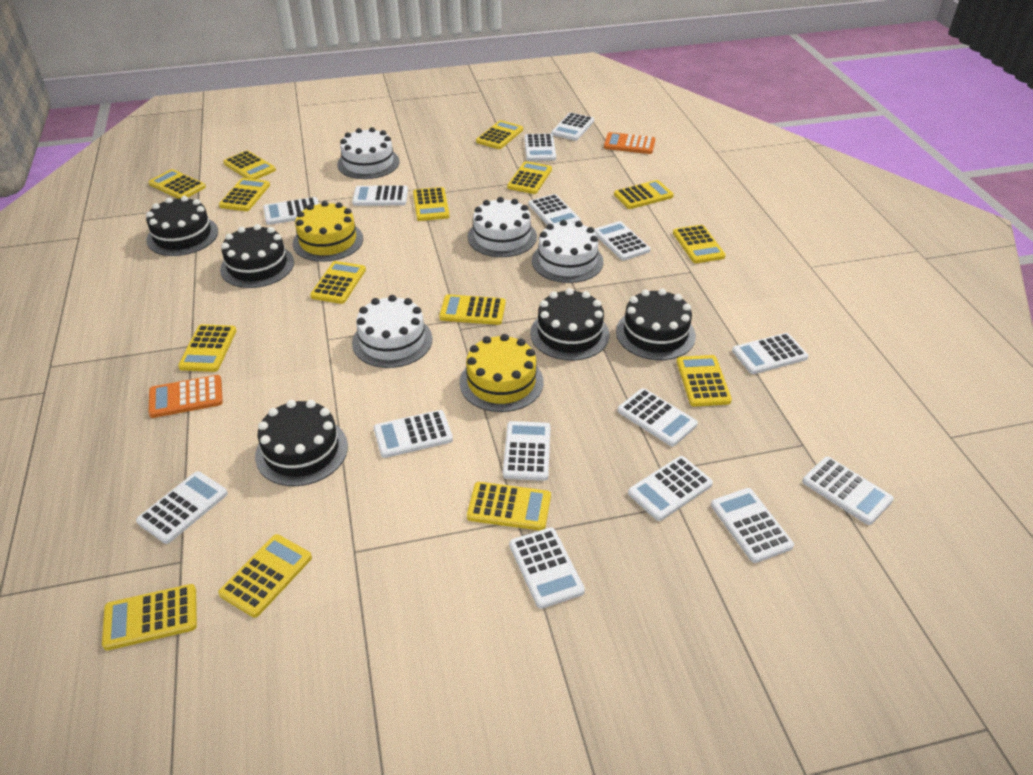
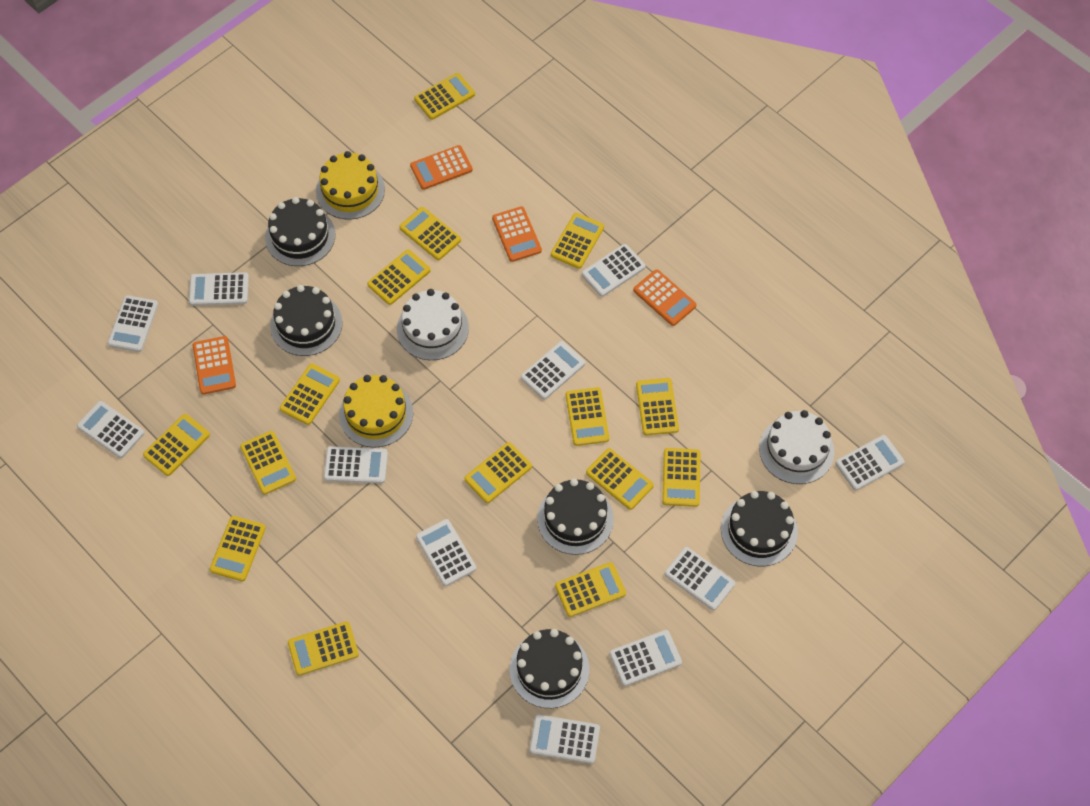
orange calculator: 2 -> 4
white cake: 4 -> 2
white calculator: 15 -> 11

